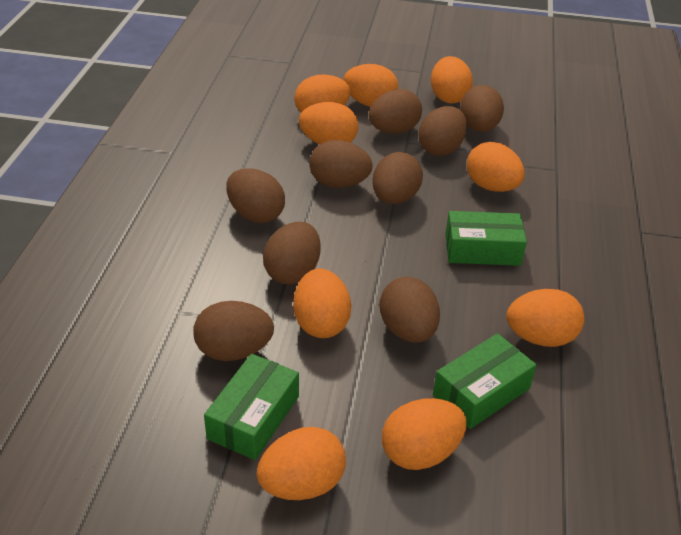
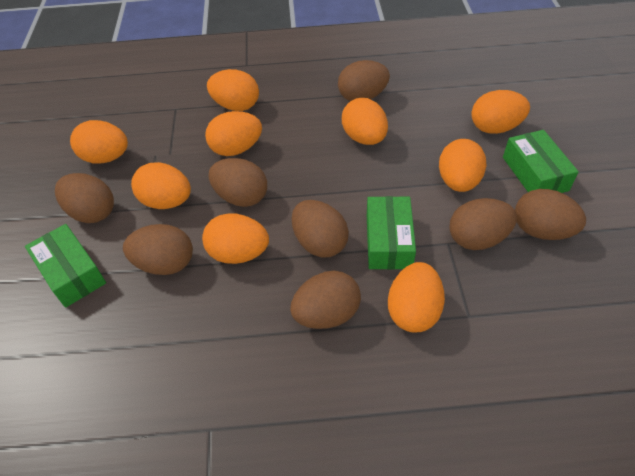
brown egg: 9 -> 8

